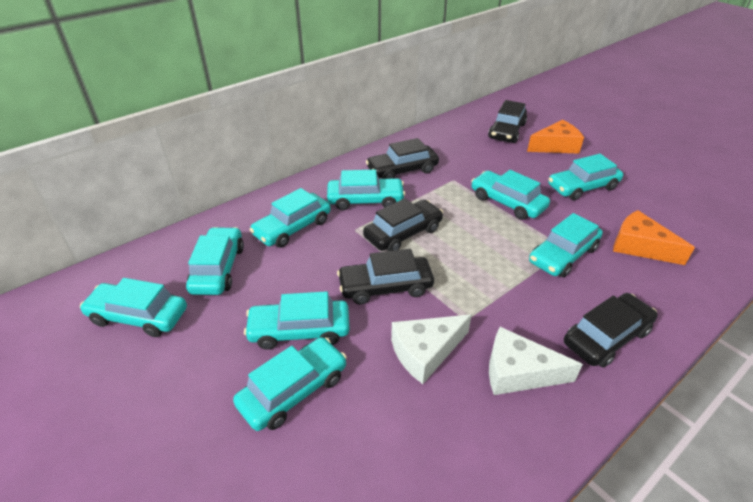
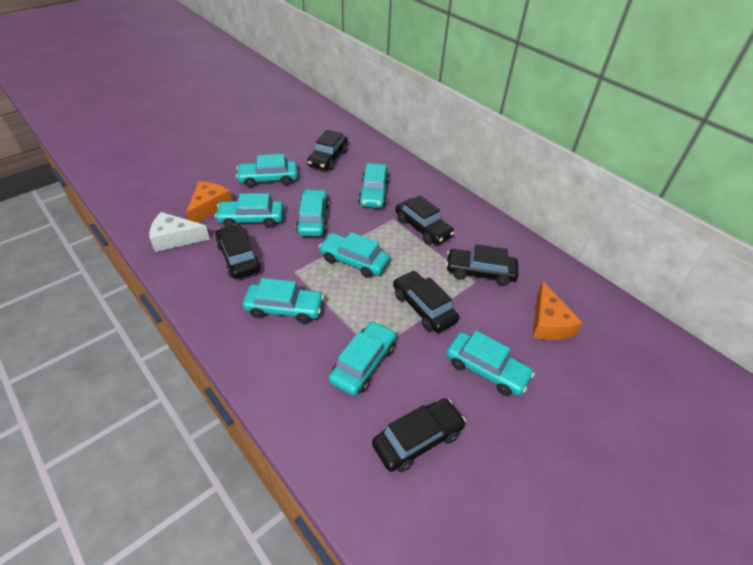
black car: 5 -> 6
turquoise car: 9 -> 8
white cheese: 2 -> 1

